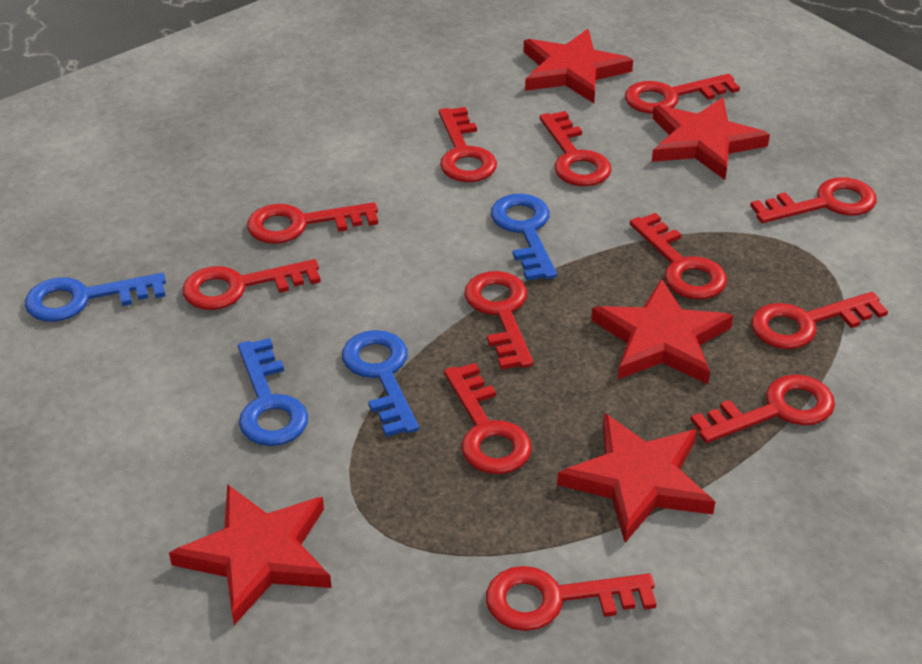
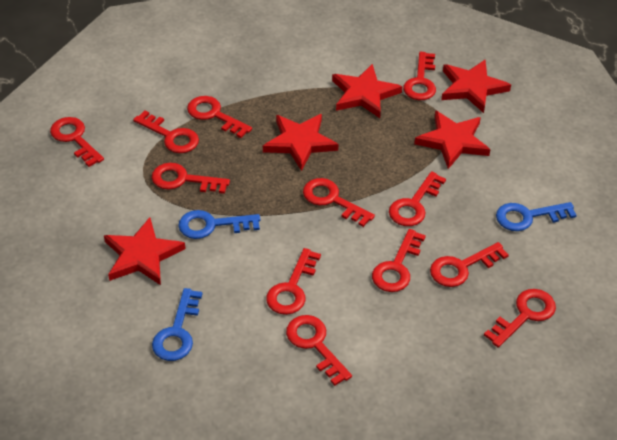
blue key: 4 -> 3

